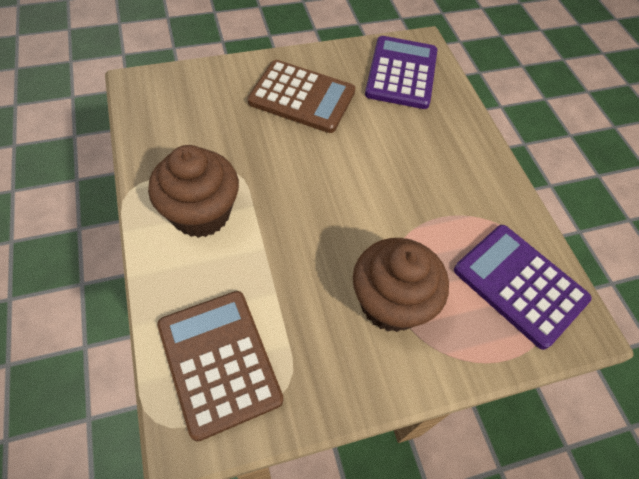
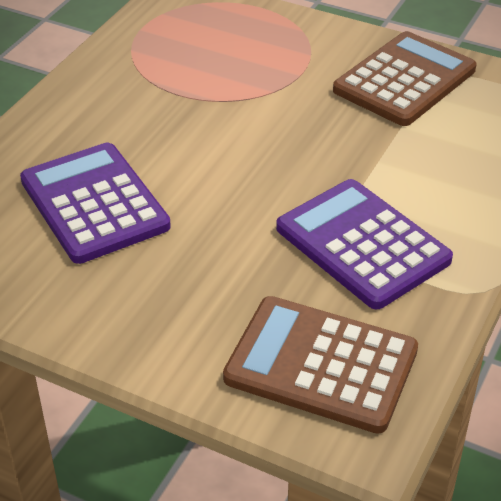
brown cupcake: 2 -> 0

